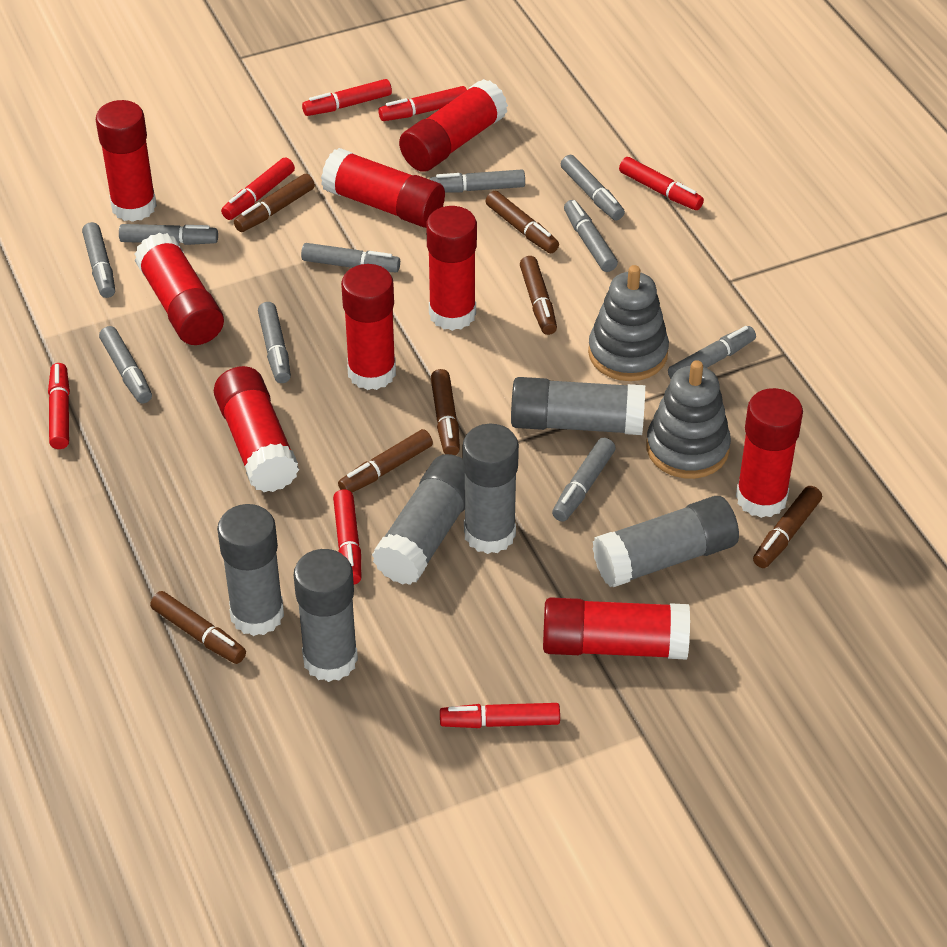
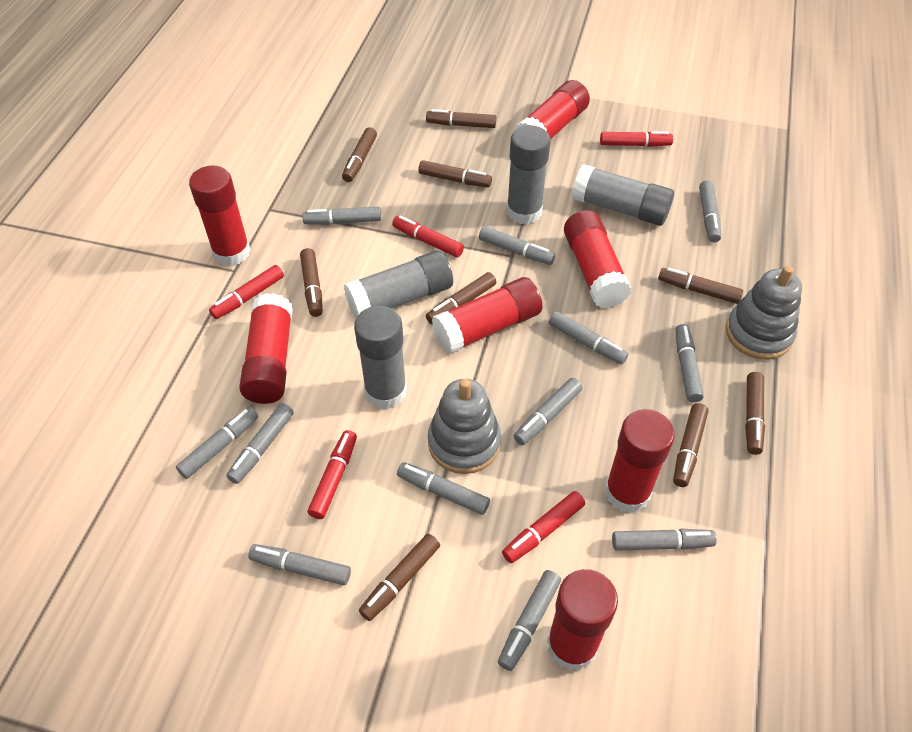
brown marker: 7 -> 9
grey glue stick: 6 -> 4
grey marker: 10 -> 12
red glue stick: 9 -> 7
red marker: 7 -> 5

